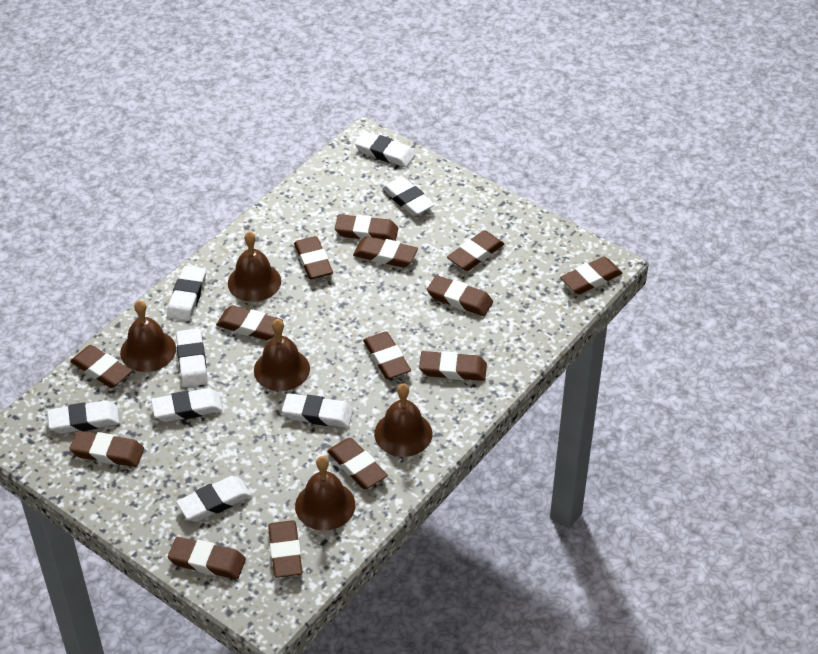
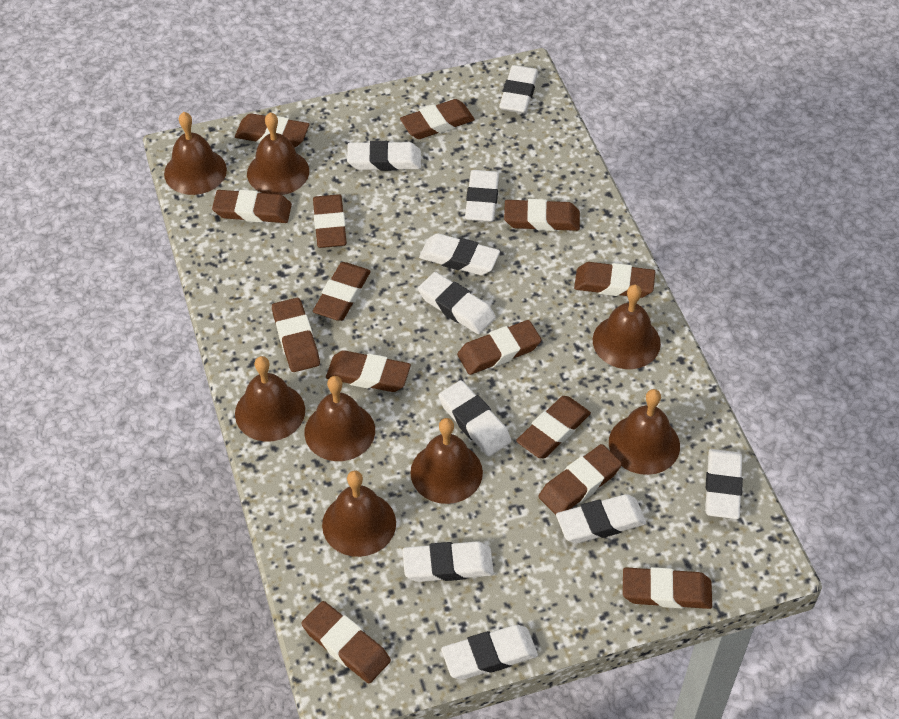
brown bell: 5 -> 8
white eraser: 8 -> 10

